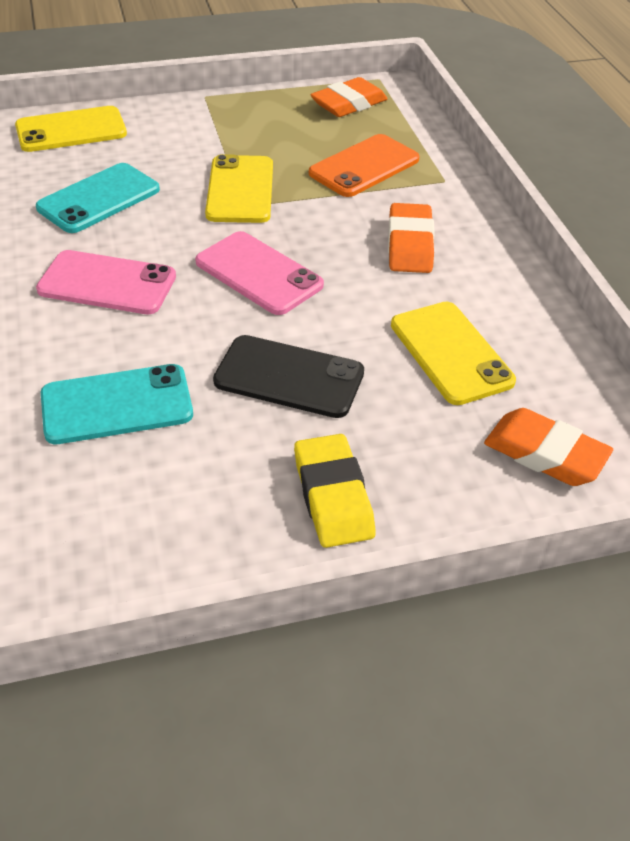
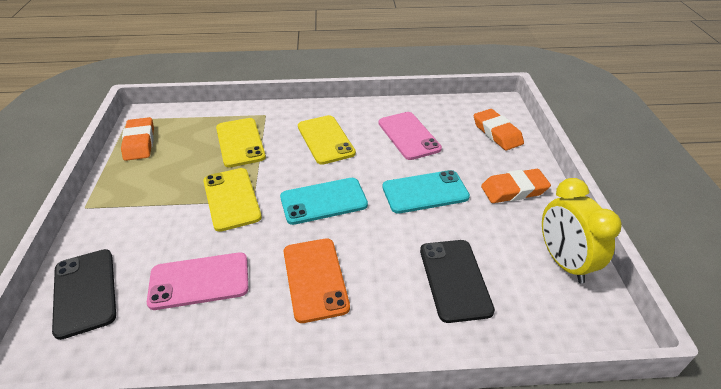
black phone: 1 -> 2
yellow clock: 0 -> 1
yellow eraser: 1 -> 0

